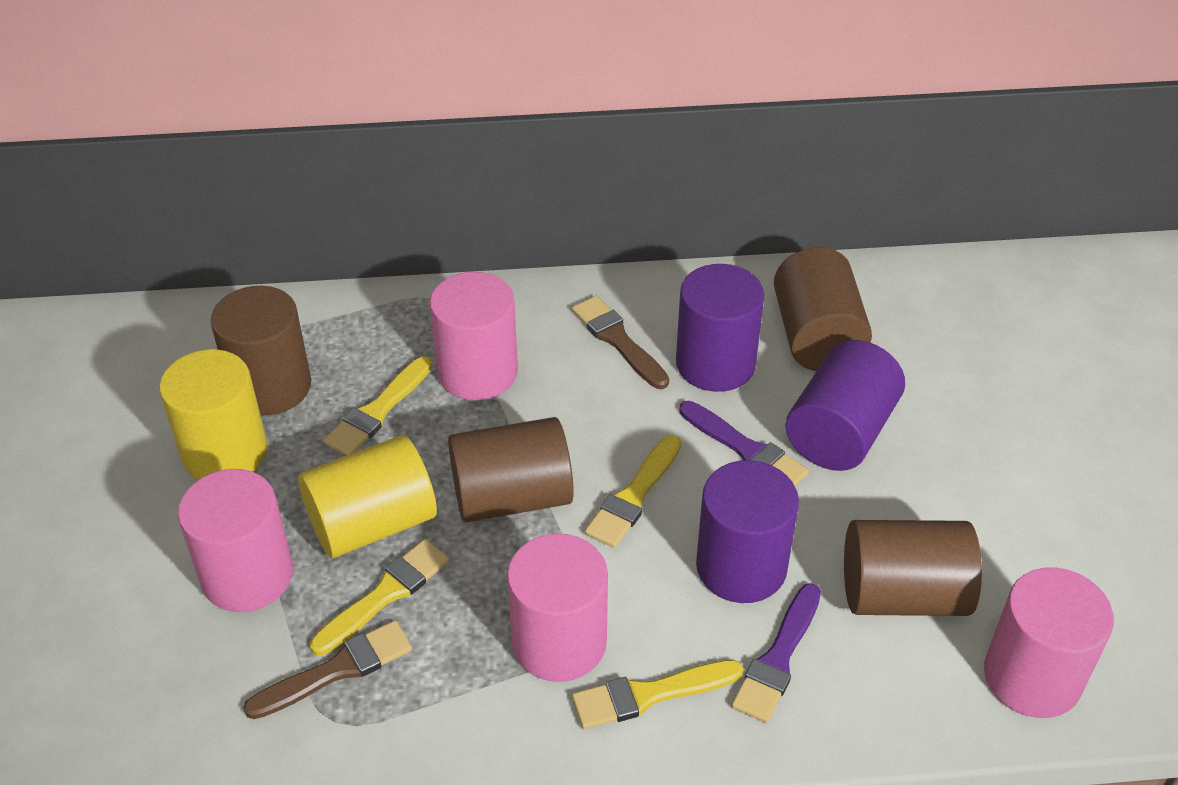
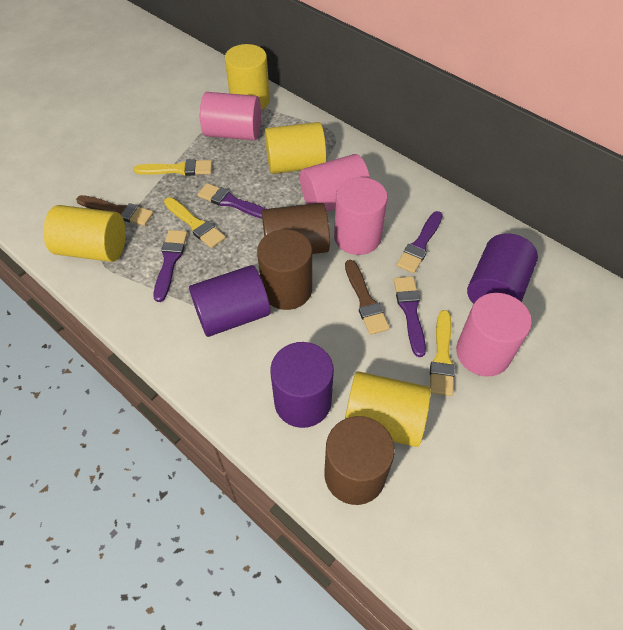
brown cylinder: 4 -> 3
purple brush: 2 -> 4
yellow brush: 4 -> 3
yellow cylinder: 2 -> 4

